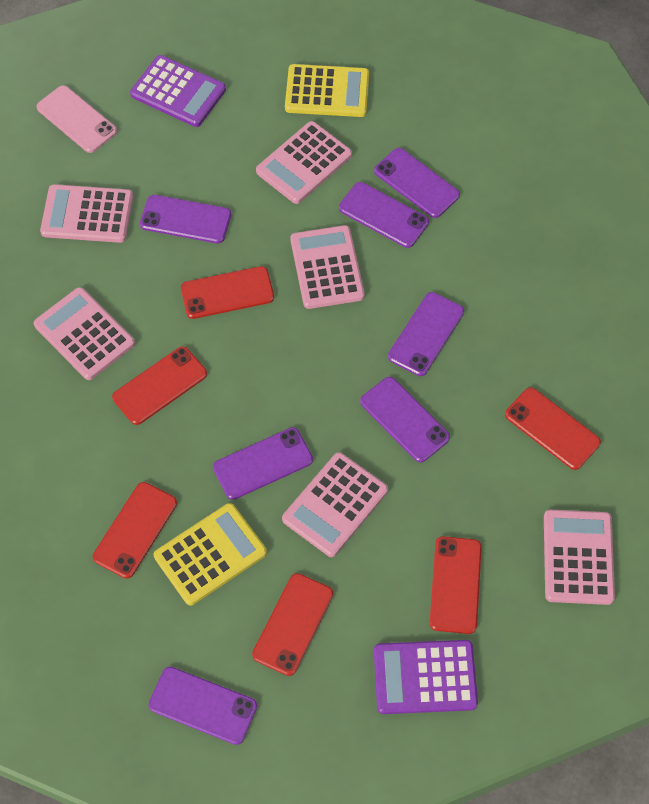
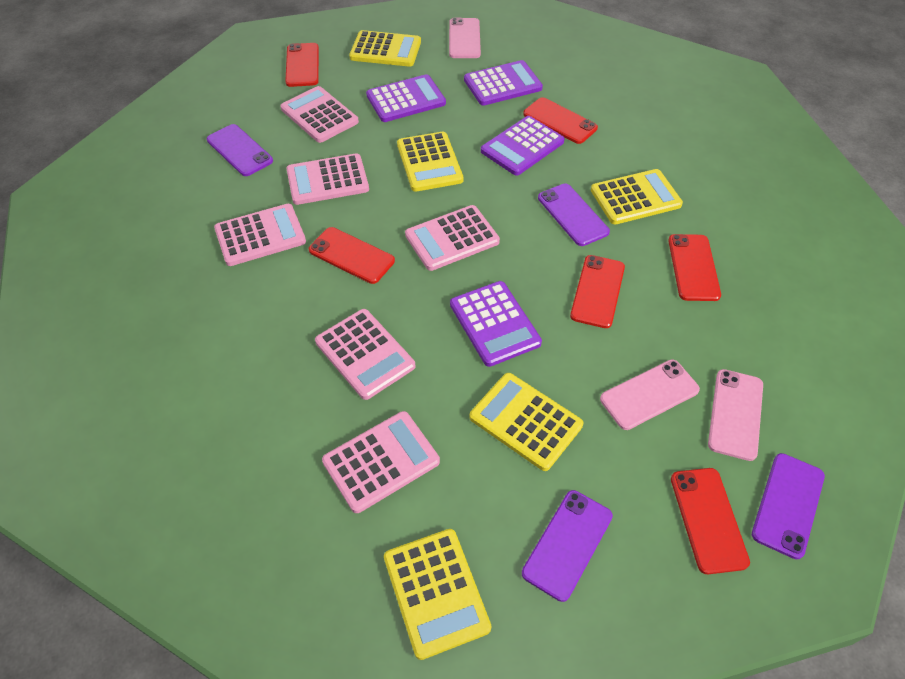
pink phone: 1 -> 3
purple calculator: 2 -> 4
purple phone: 7 -> 4
yellow calculator: 2 -> 5

